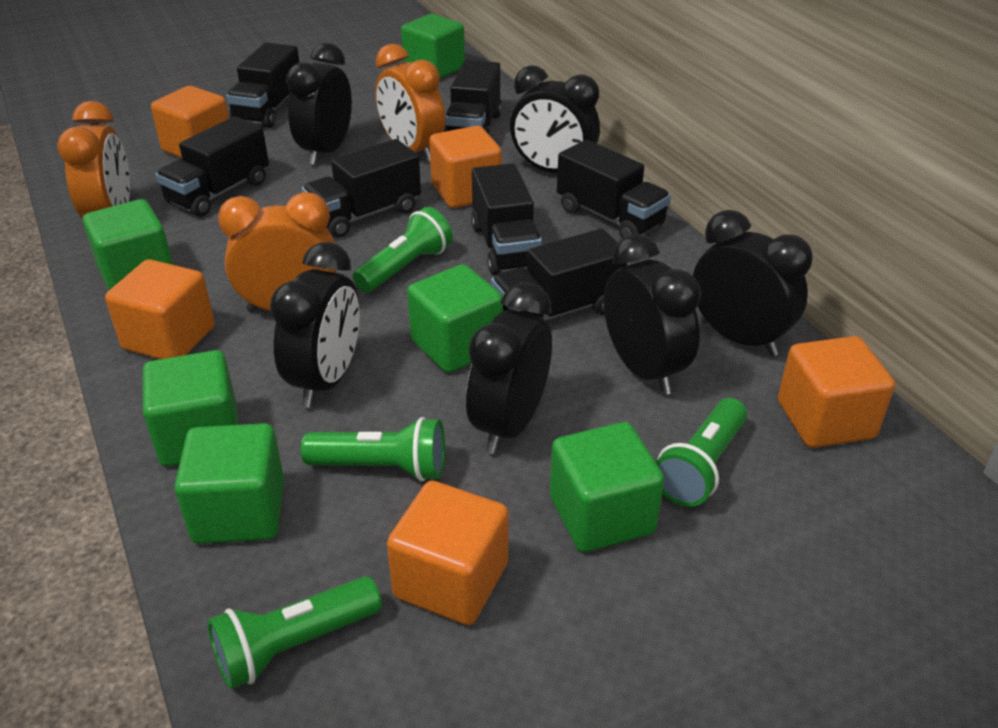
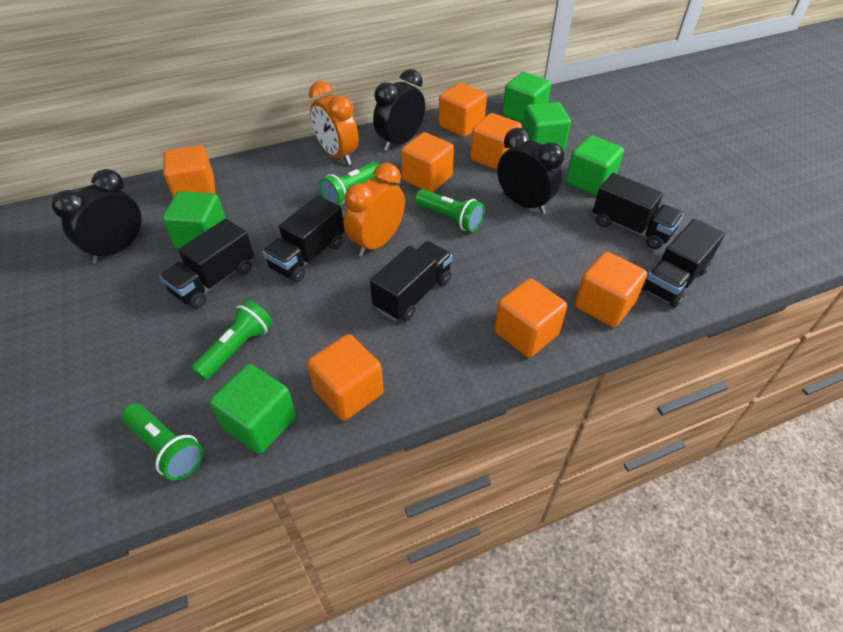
black clock: 6 -> 3
black truck: 7 -> 5
green cube: 6 -> 5
orange clock: 3 -> 2
orange cube: 5 -> 7

